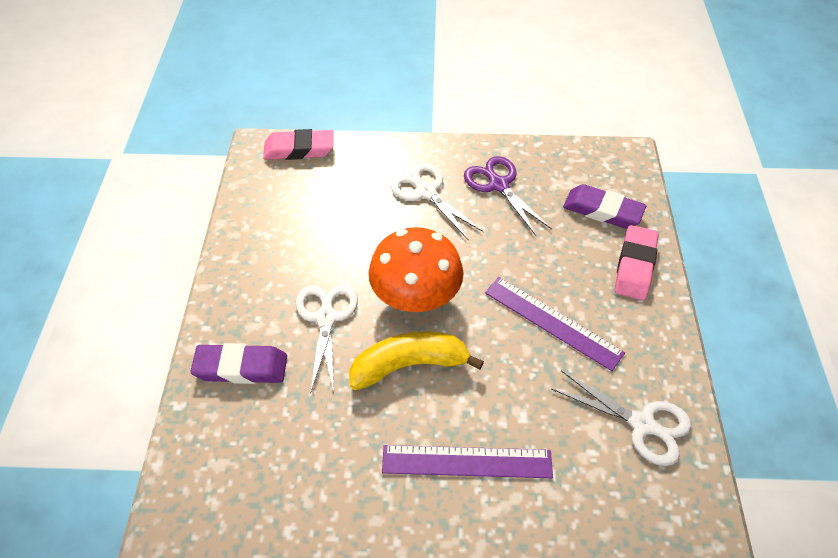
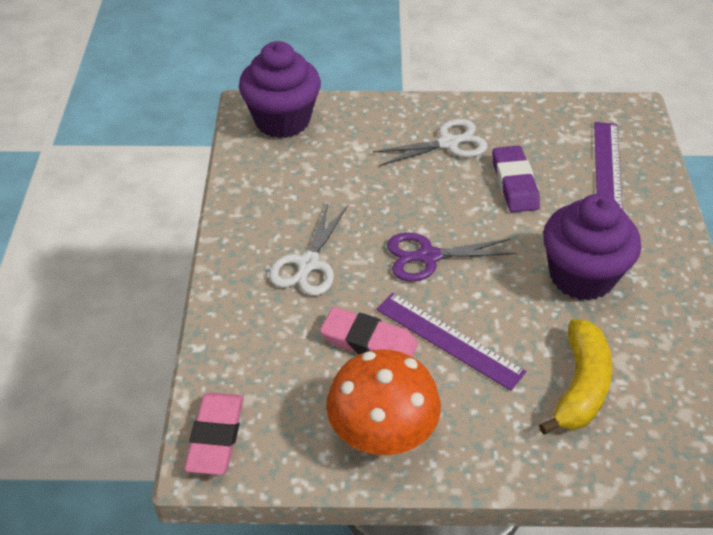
purple cupcake: 0 -> 2
purple eraser: 2 -> 1
white scissors: 3 -> 2

